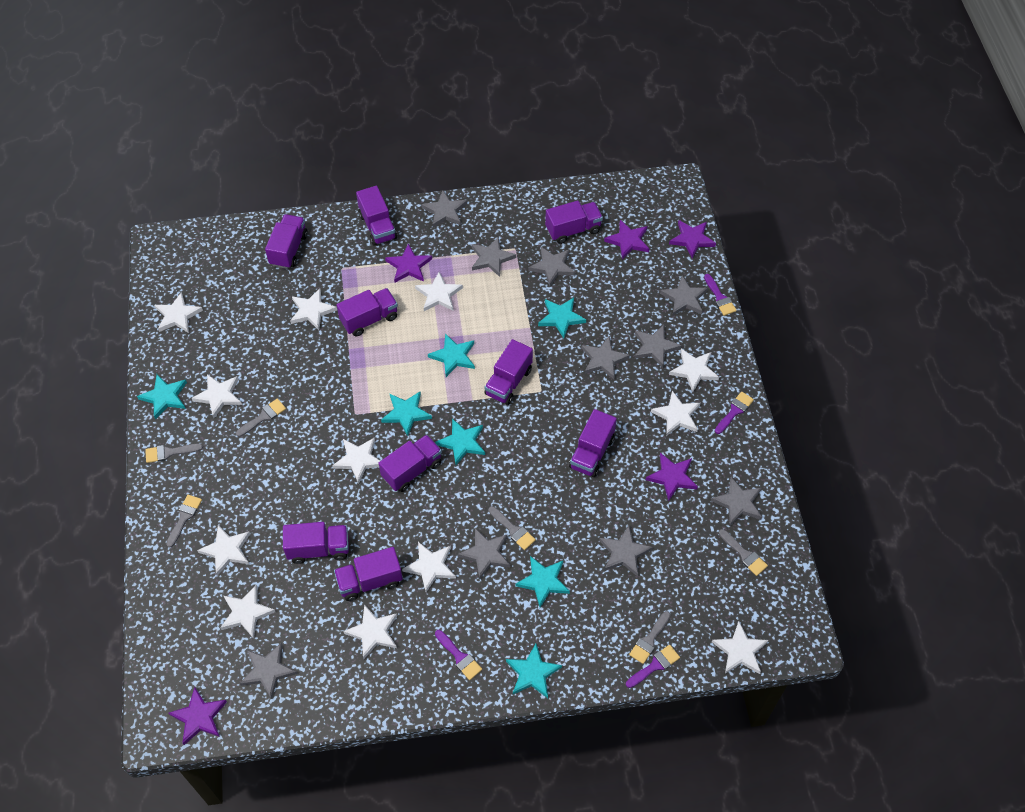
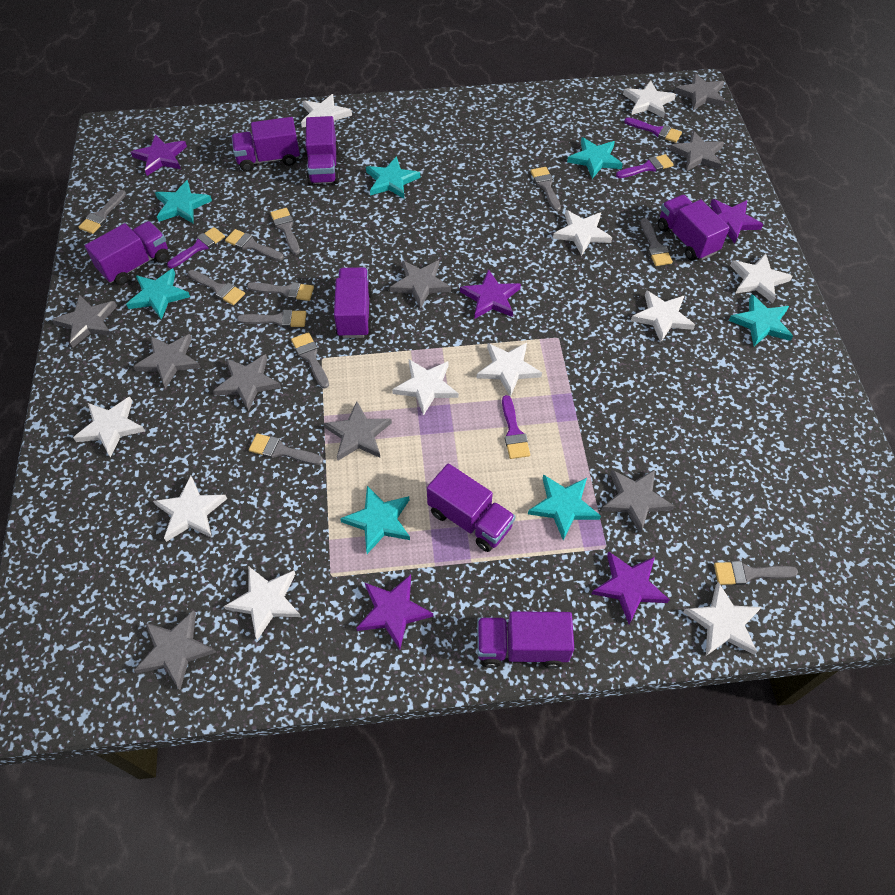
grey brush: 6 -> 11
grey star: 10 -> 9
purple truck: 9 -> 7
white star: 12 -> 11

